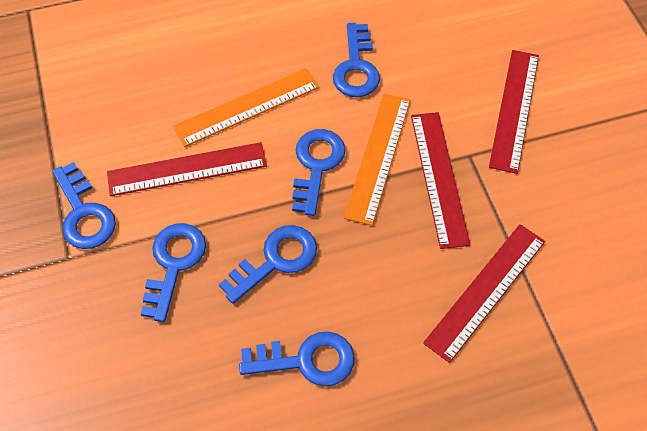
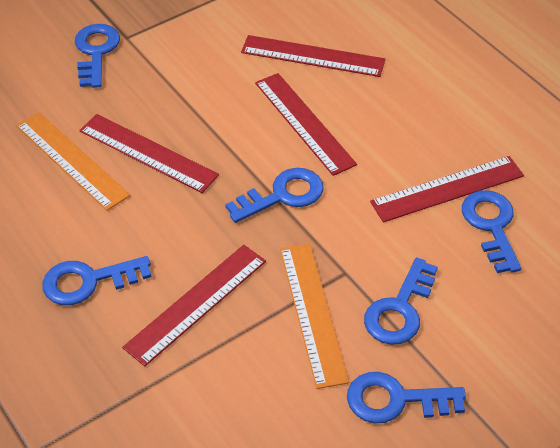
red ruler: 4 -> 5

